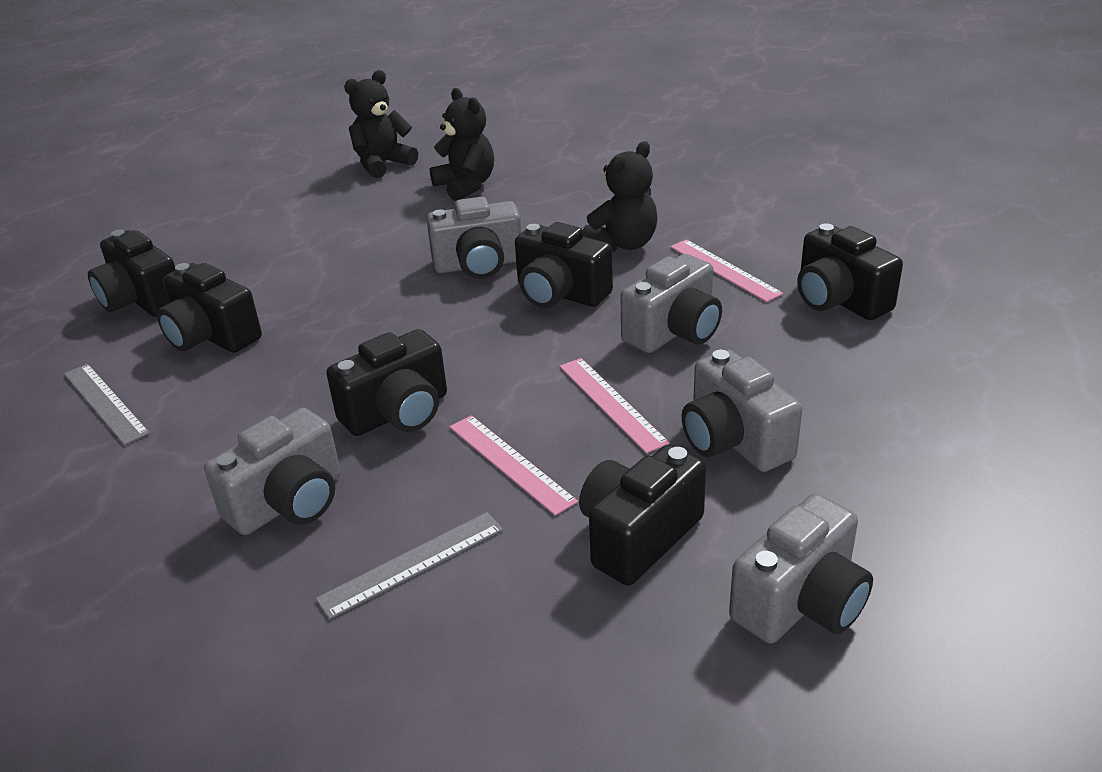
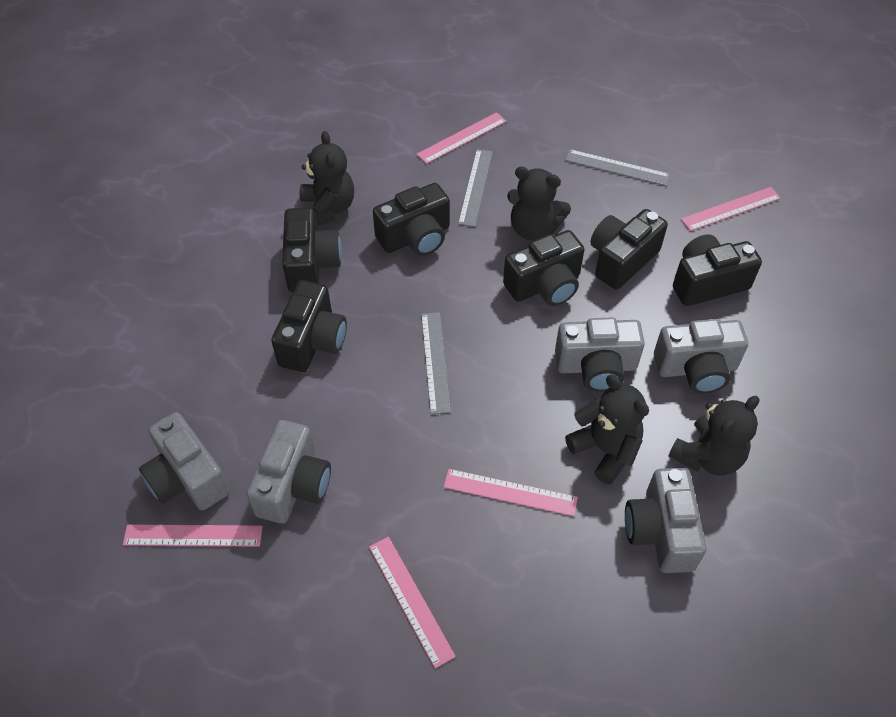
black teddy bear: 3 -> 4
grey ruler: 2 -> 3
pink ruler: 3 -> 5

